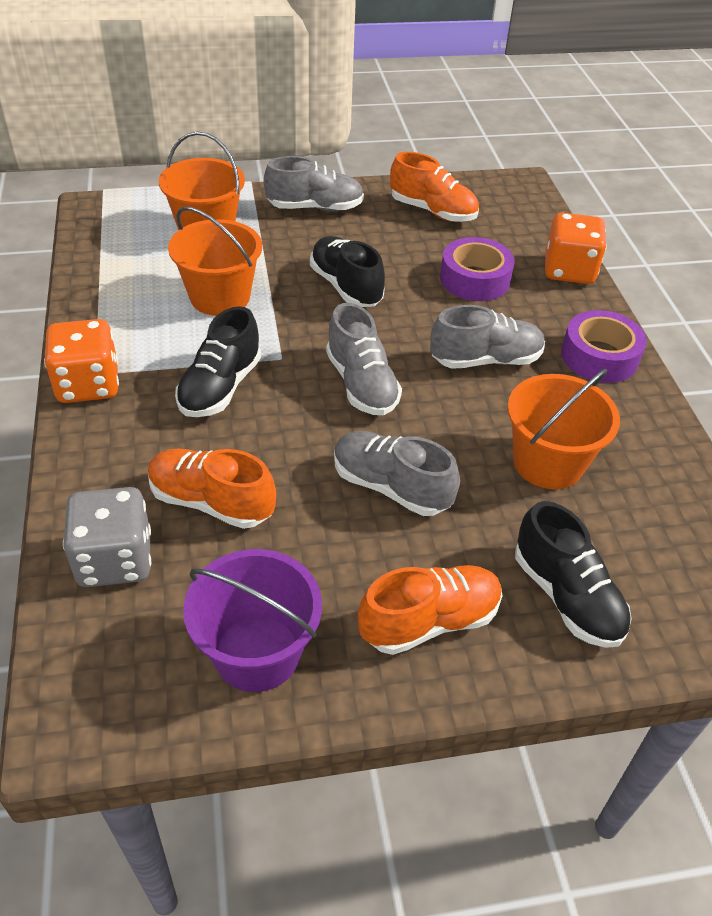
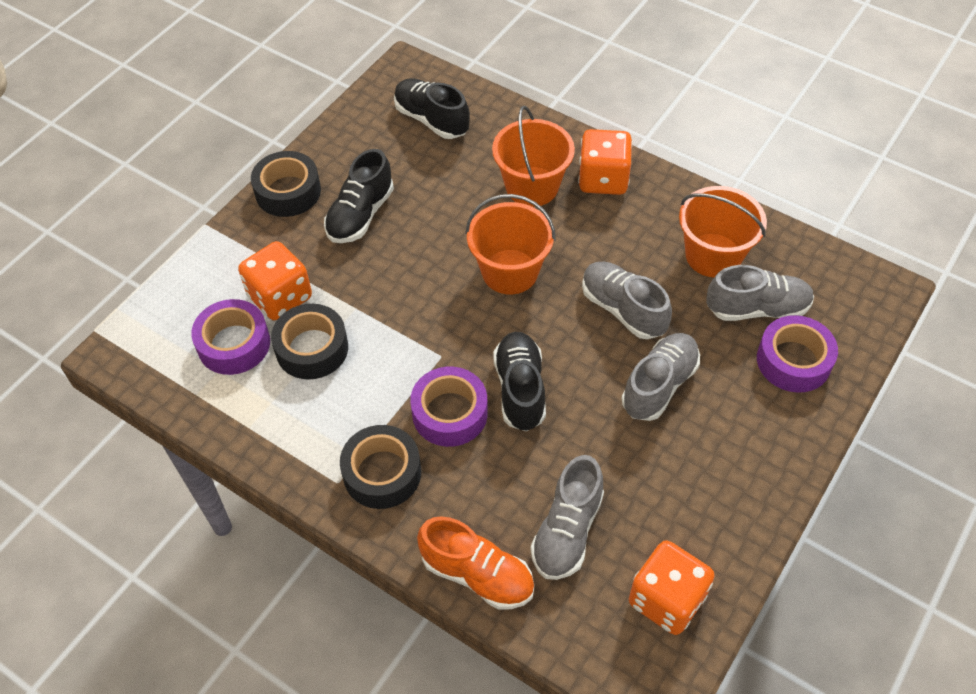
black tape: 0 -> 3
grey dice: 1 -> 0
orange dice: 2 -> 3
orange shoe: 3 -> 1
purple bucket: 1 -> 0
purple tape: 2 -> 3

